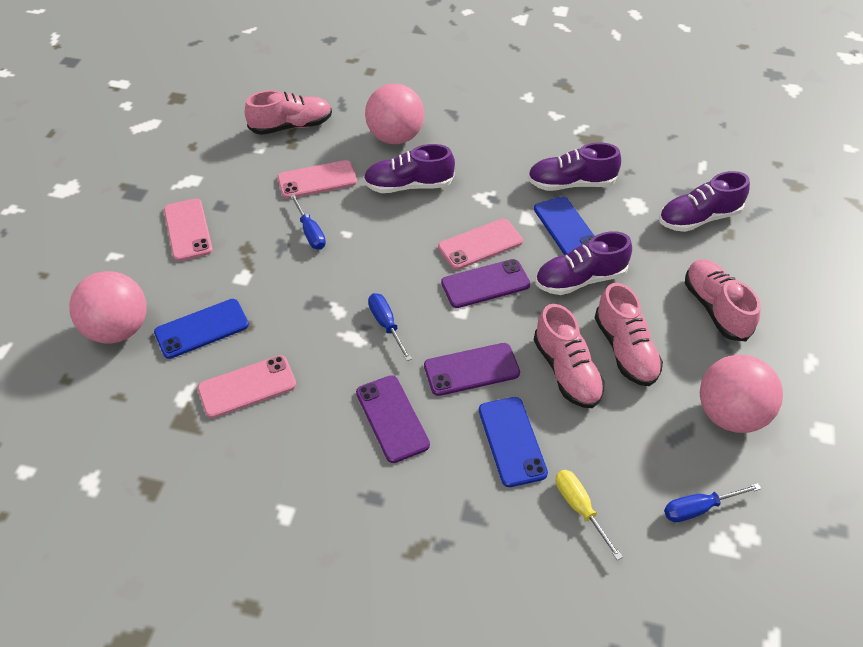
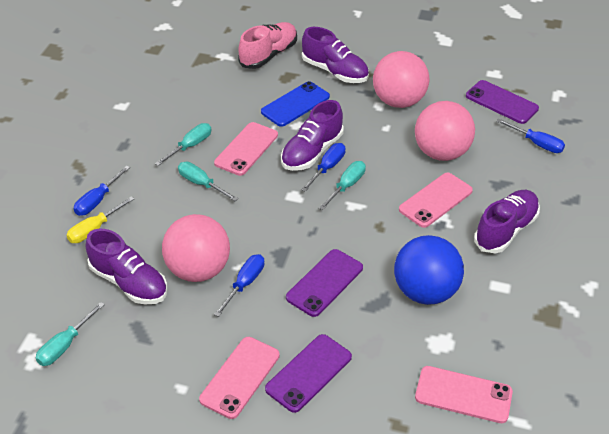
blue ball: 0 -> 1
blue phone: 3 -> 1
blue screwdriver: 3 -> 4
pink shoe: 4 -> 1
turquoise screwdriver: 0 -> 4

